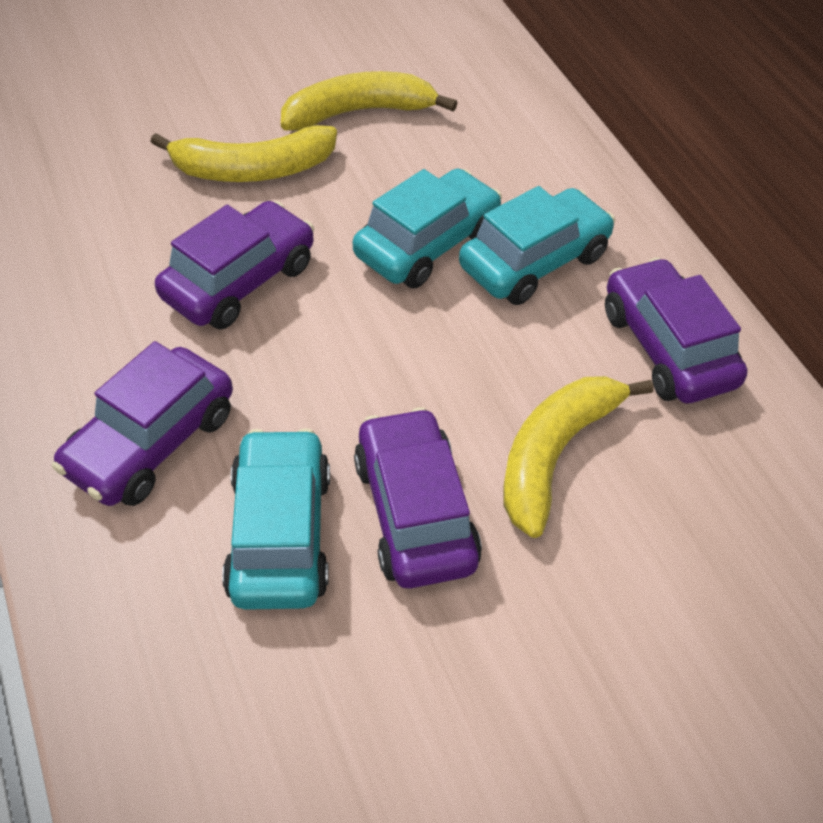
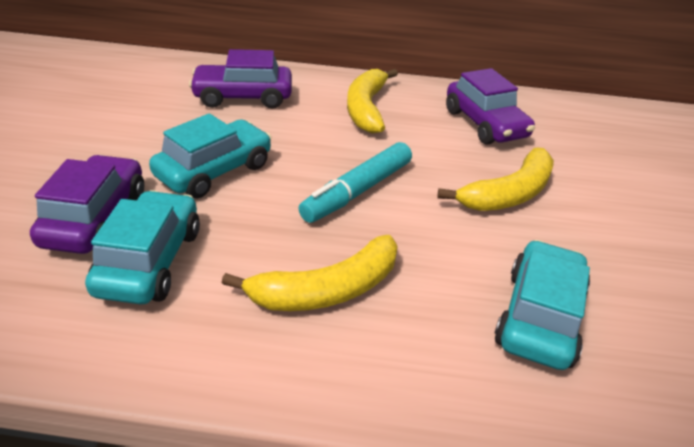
purple car: 4 -> 3
turquoise marker: 0 -> 1

